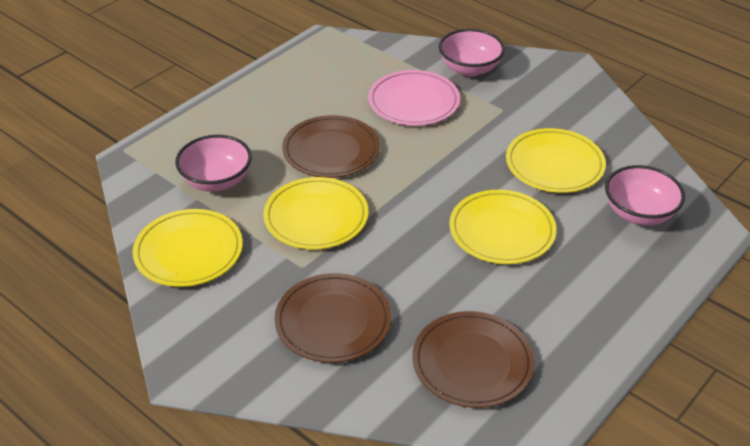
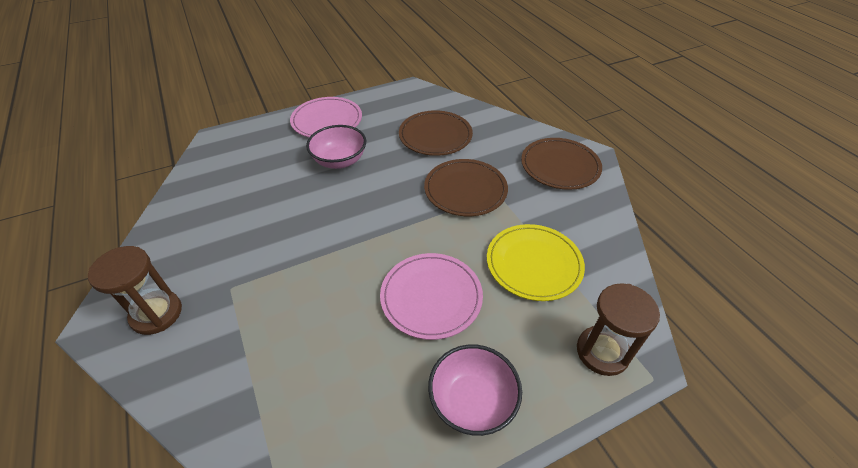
brown hourglass: 0 -> 2
pink bowl: 3 -> 2
pink plate: 1 -> 2
yellow plate: 4 -> 1

